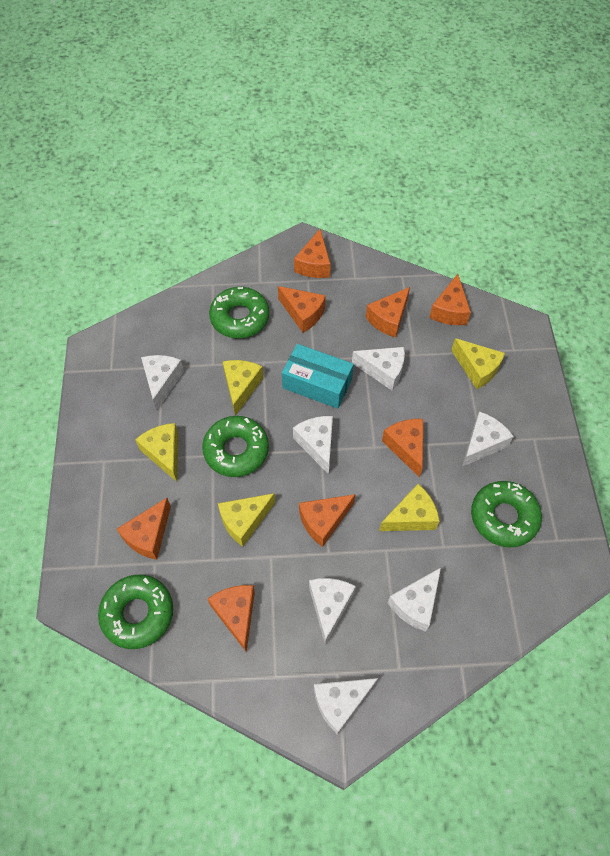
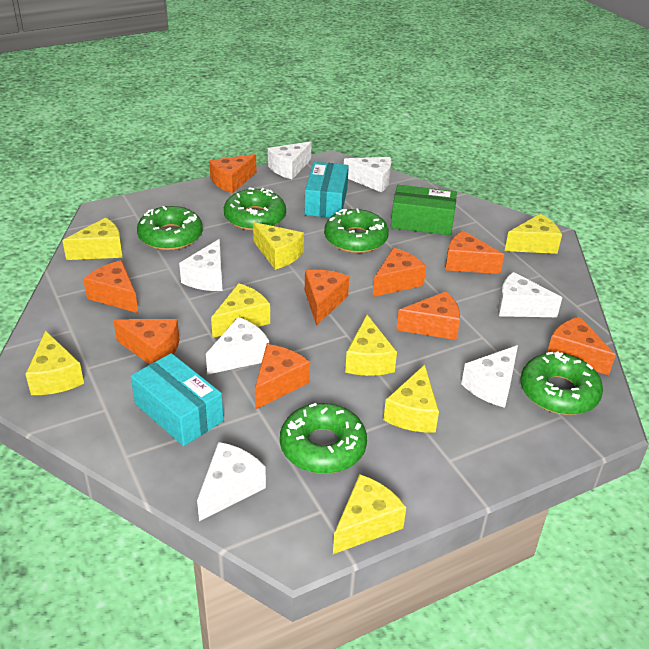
green box: 0 -> 1
green donut: 4 -> 5
orange cheese: 8 -> 9
turquoise box: 1 -> 2
yellow cheese: 5 -> 8

